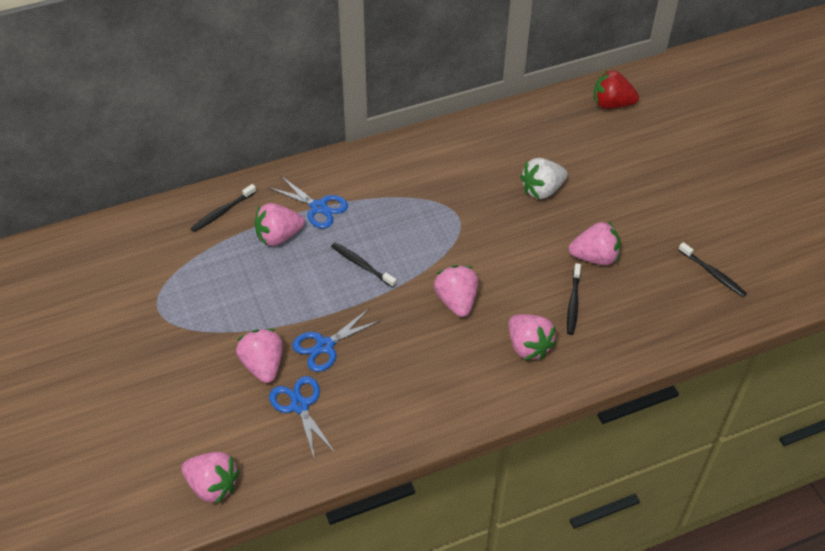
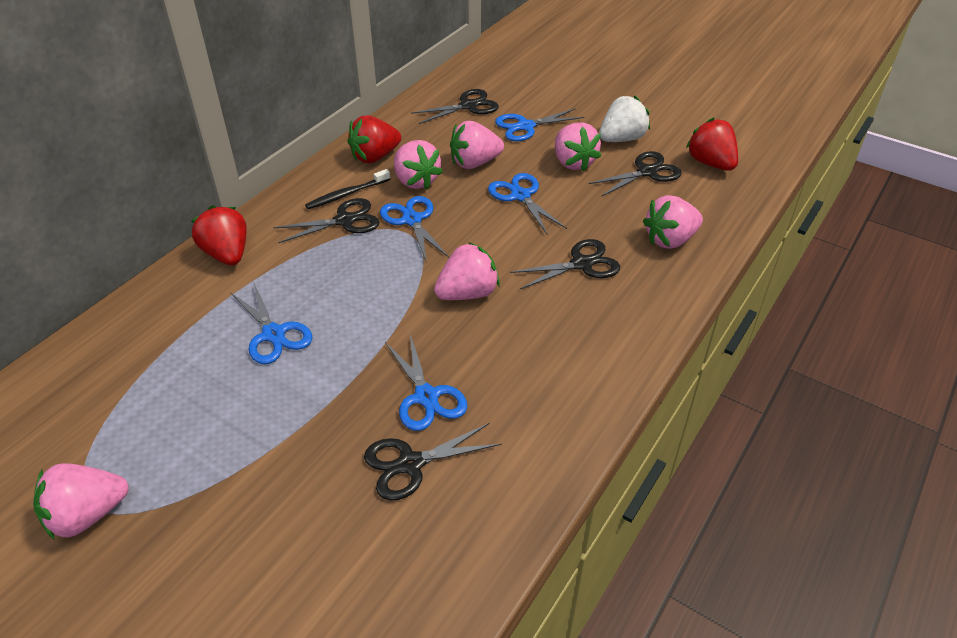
black scissors: 0 -> 5
black toothbrush: 4 -> 1
blue scissors: 3 -> 5
red strawberry: 1 -> 3

